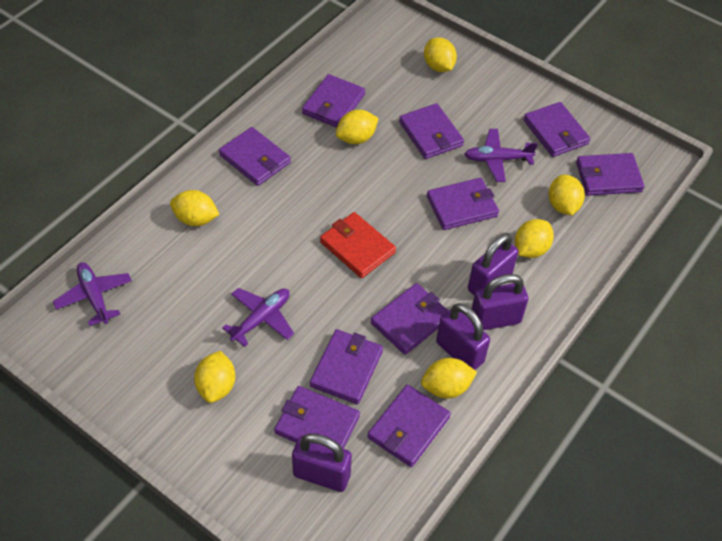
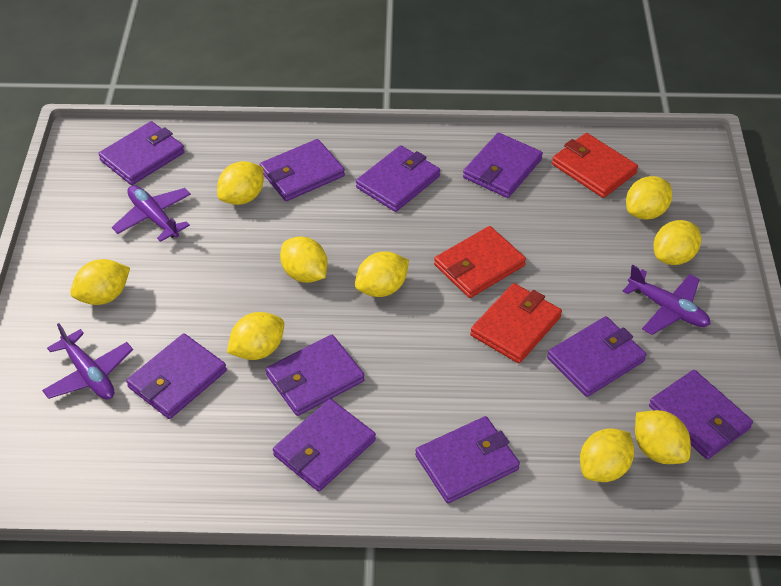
purple padlock: 4 -> 0
red wallet: 1 -> 3
yellow lemon: 7 -> 9

